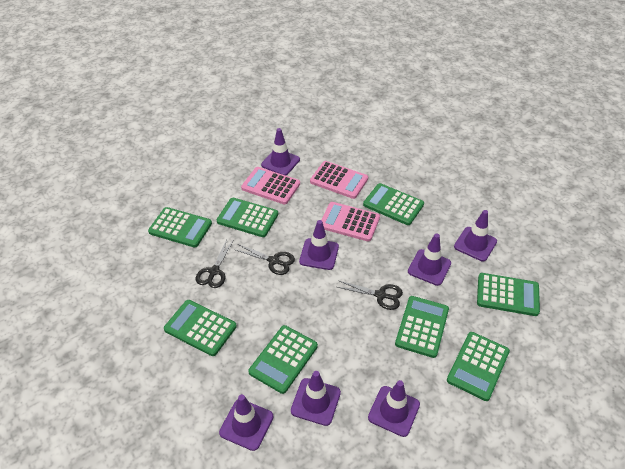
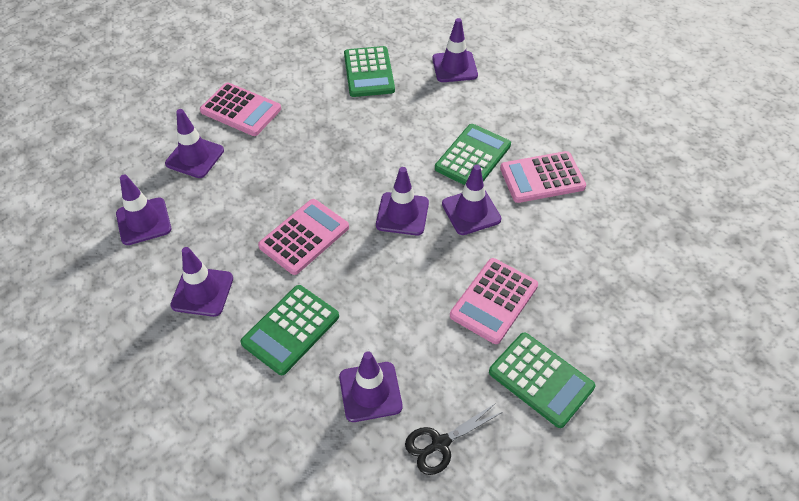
black scissors: 3 -> 1
green calculator: 8 -> 4
pink calculator: 3 -> 4

